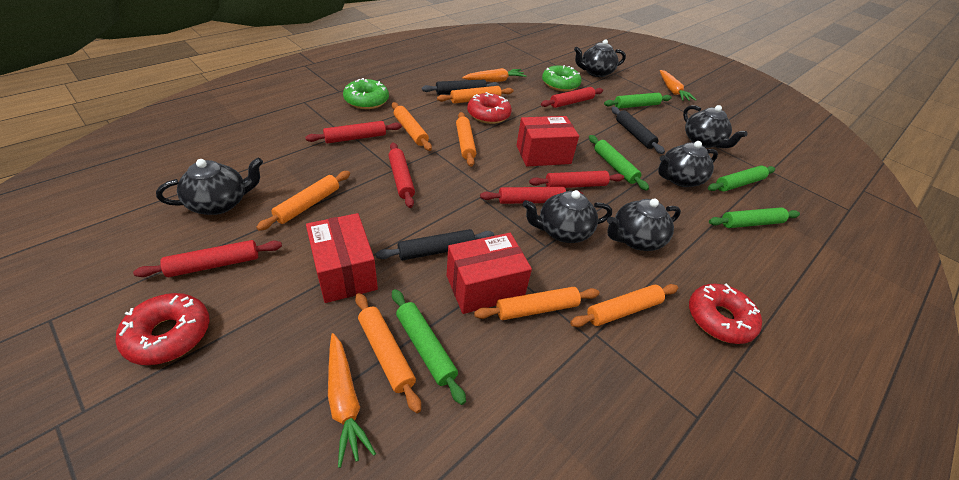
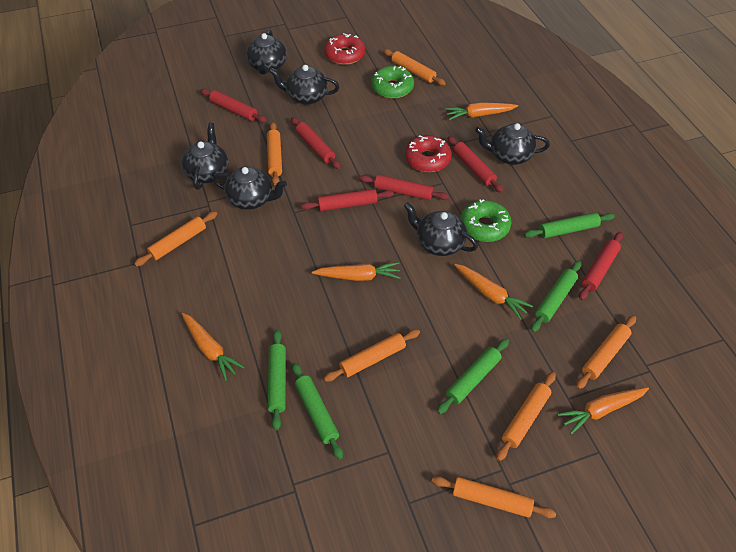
black rolling pin: 3 -> 0
orange carrot: 3 -> 5
red box: 3 -> 0
red donut: 3 -> 2

